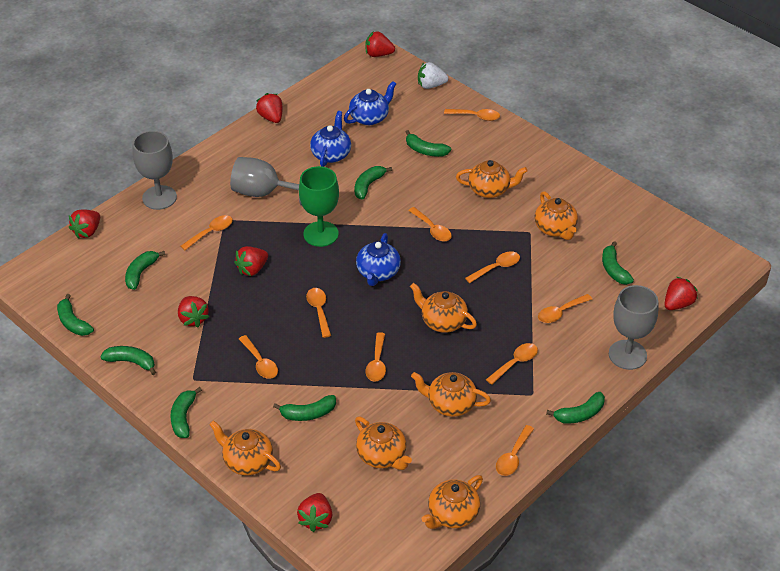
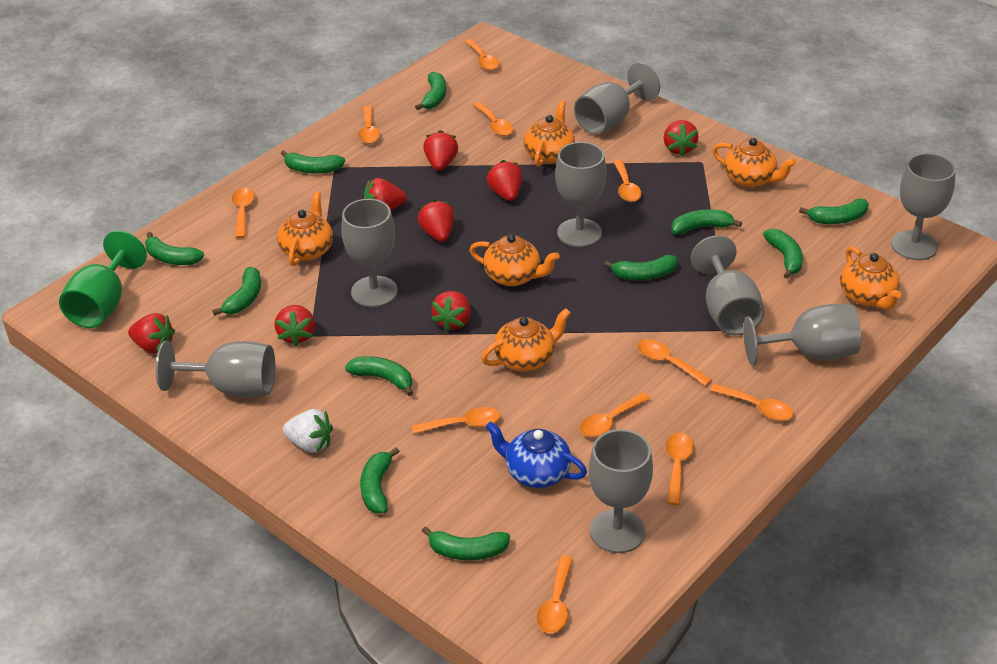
blue teapot: 3 -> 1
green banana: 9 -> 11
grey goblet: 3 -> 8
orange spoon: 10 -> 11
orange teapot: 7 -> 6
red strawberry: 7 -> 8

